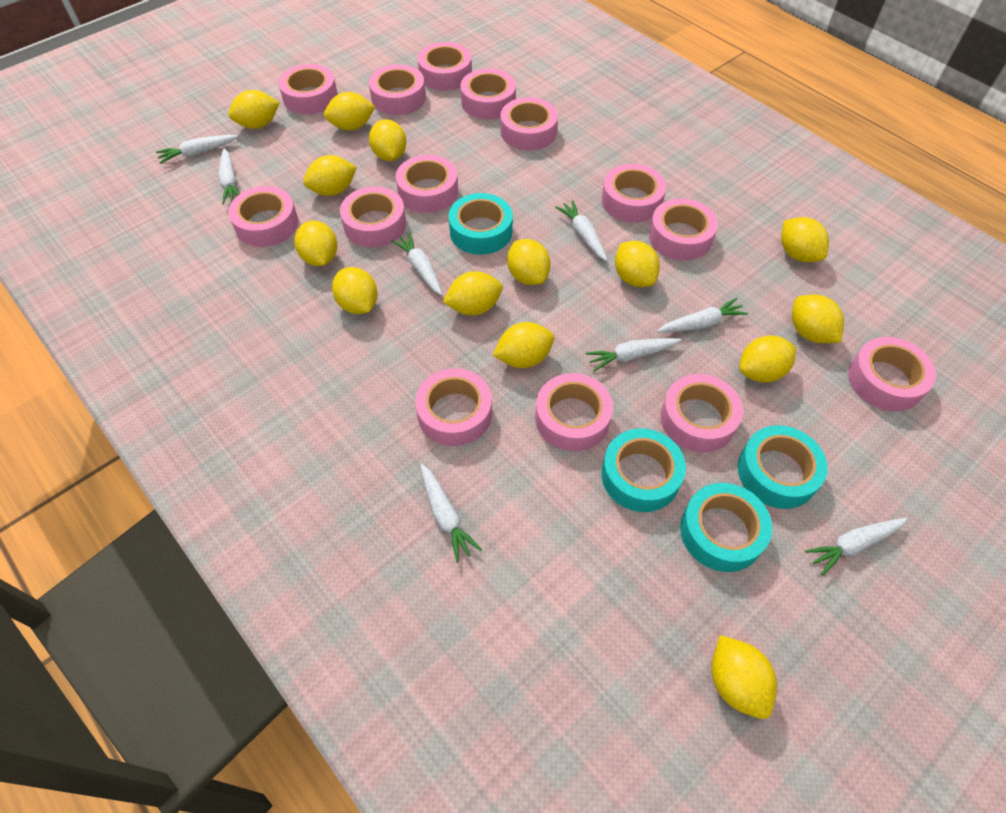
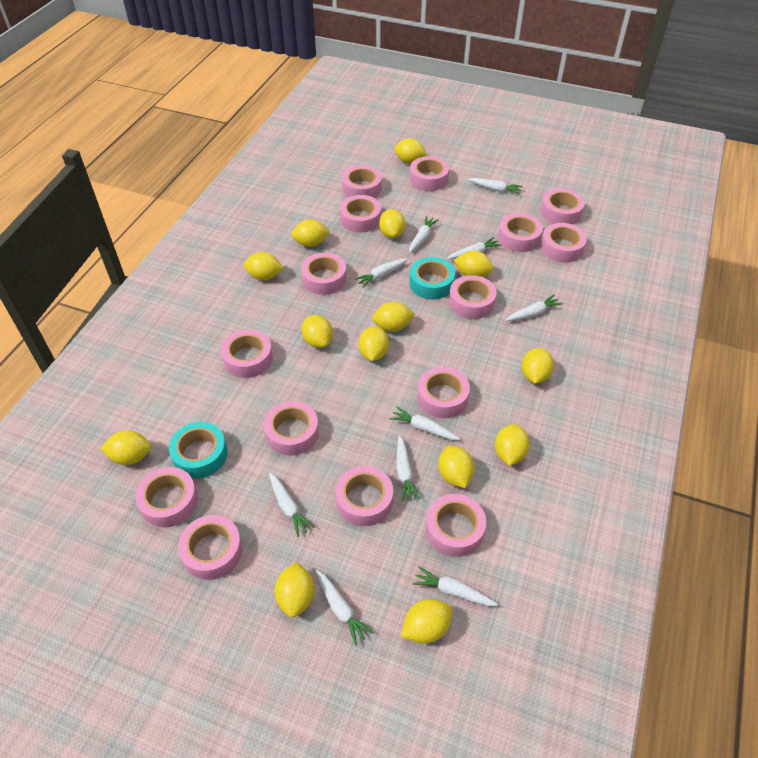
pink tape: 14 -> 15
turquoise tape: 4 -> 2
white carrot: 8 -> 10

